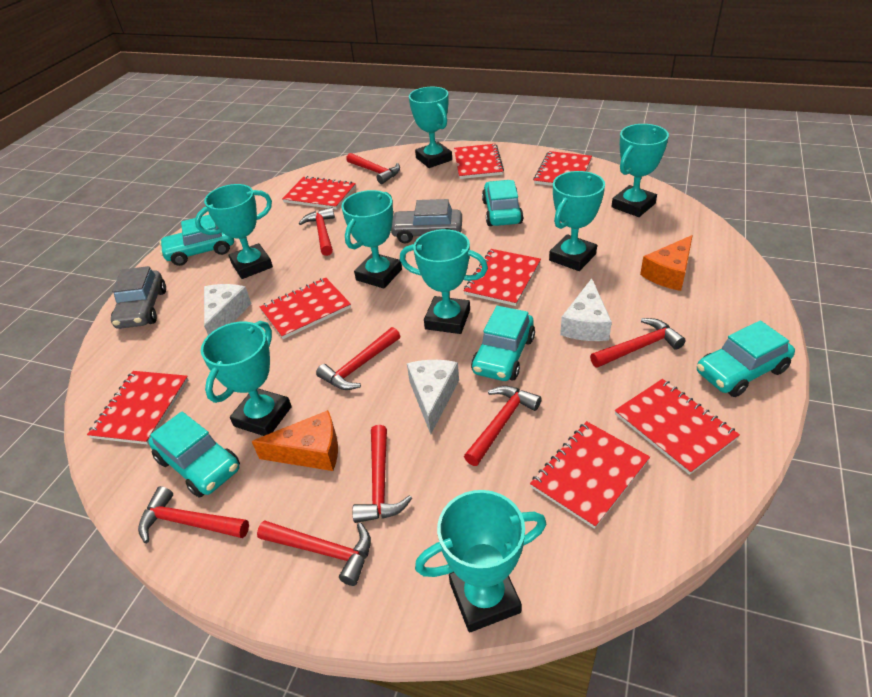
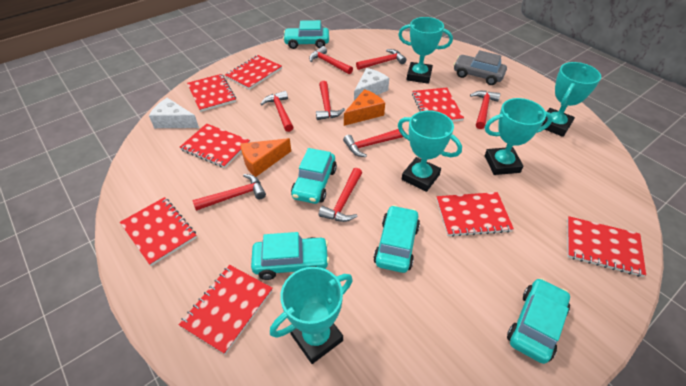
grey car: 2 -> 1
turquoise trophy: 8 -> 5
white cheese: 3 -> 2

